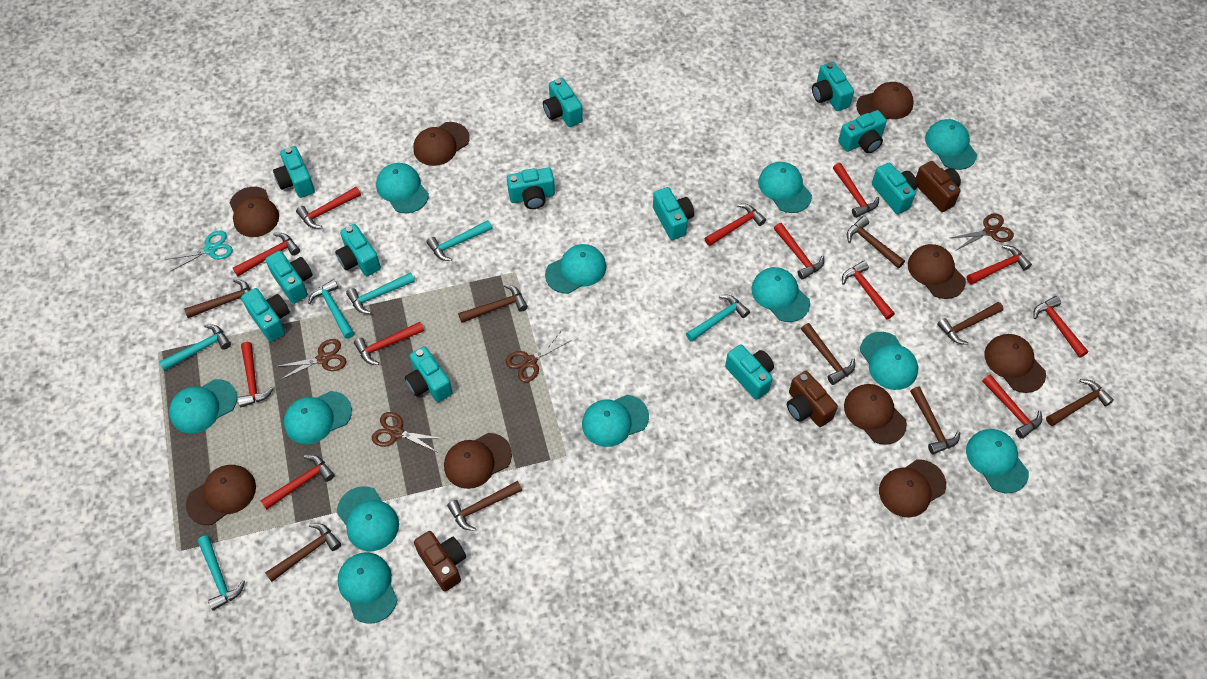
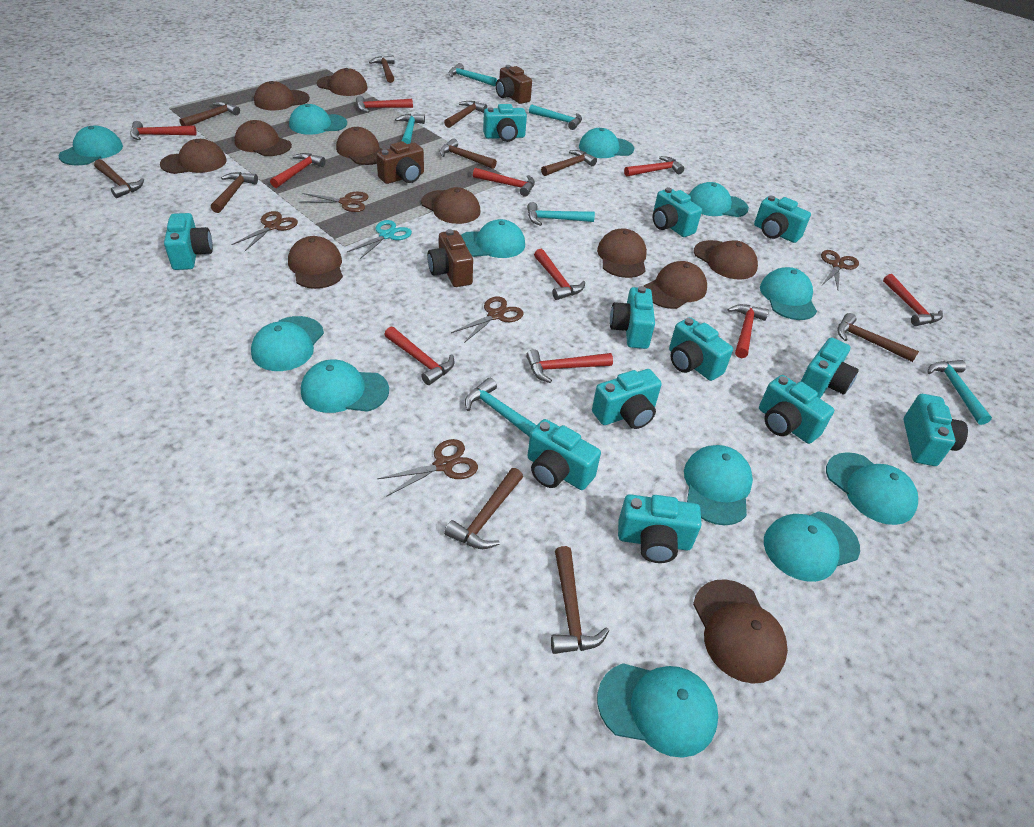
brown cap: 9 -> 11
brown hammer: 9 -> 10
brown scissors: 4 -> 5
red hammer: 12 -> 10

